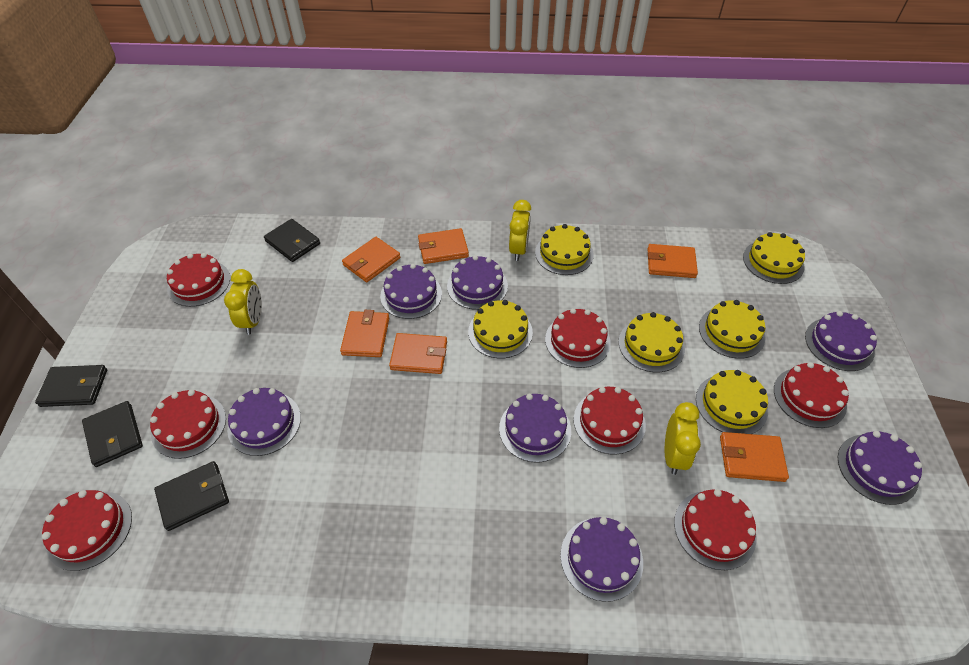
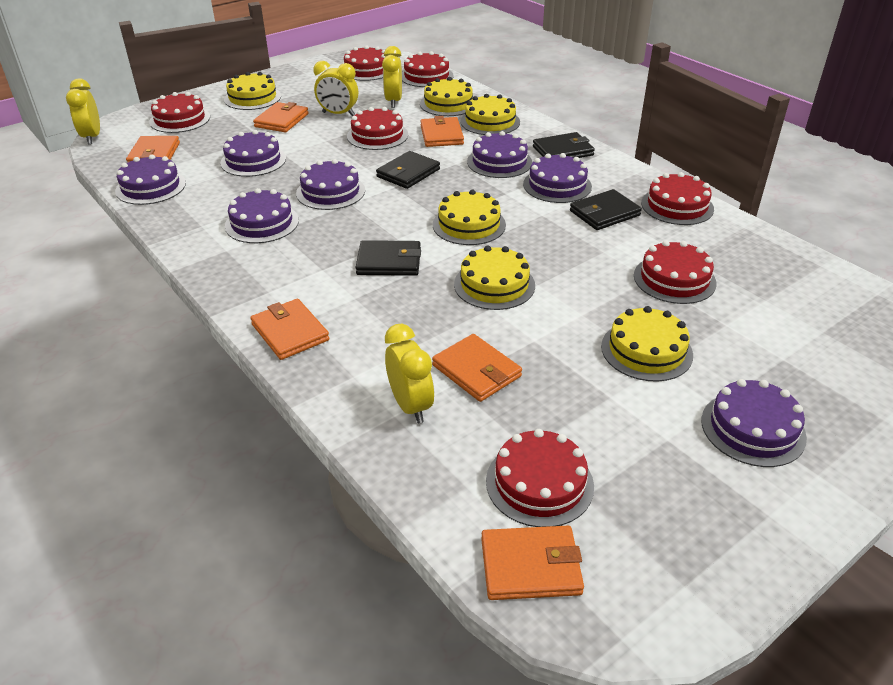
yellow clock: 3 -> 4

